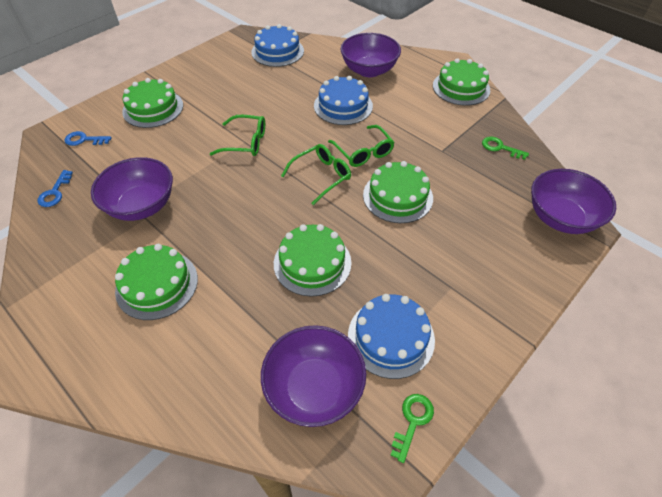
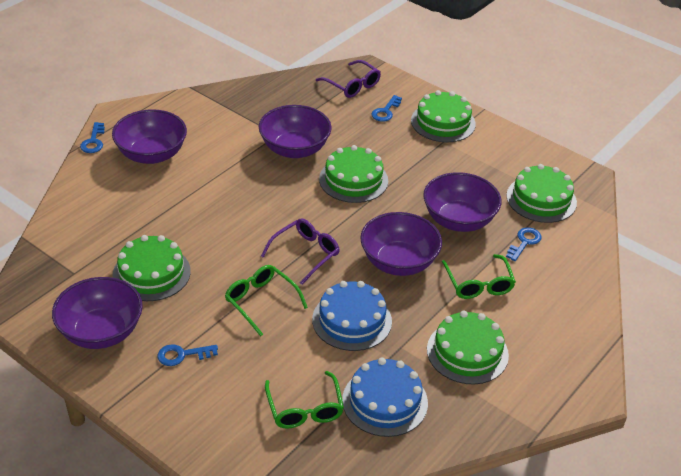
blue cake: 3 -> 2
blue key: 2 -> 4
green key: 2 -> 0
purple bowl: 4 -> 5
purple glasses: 0 -> 2

